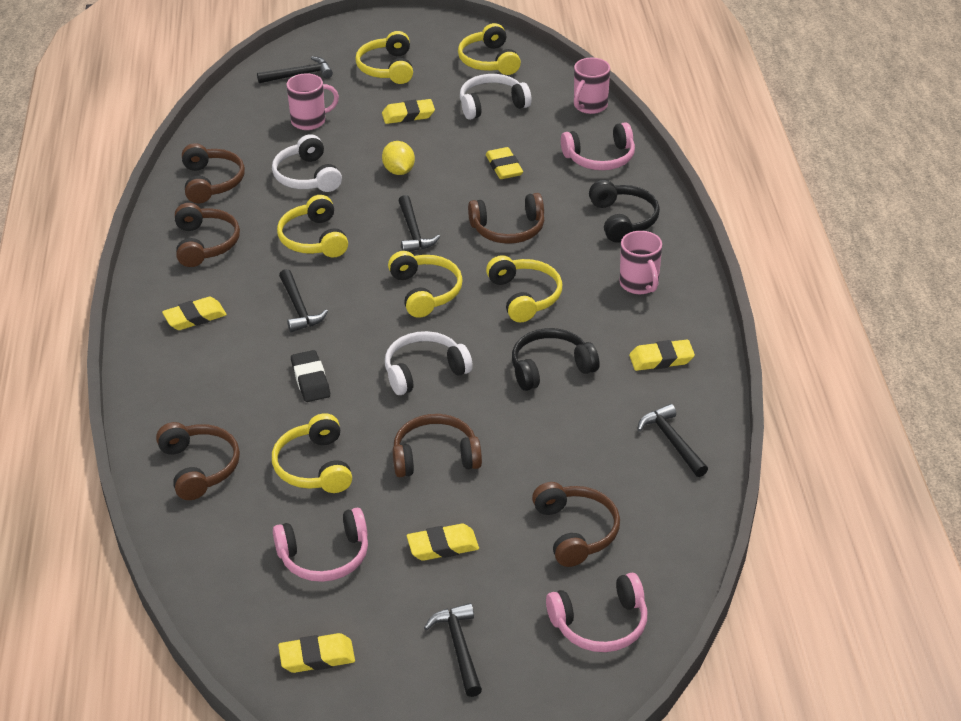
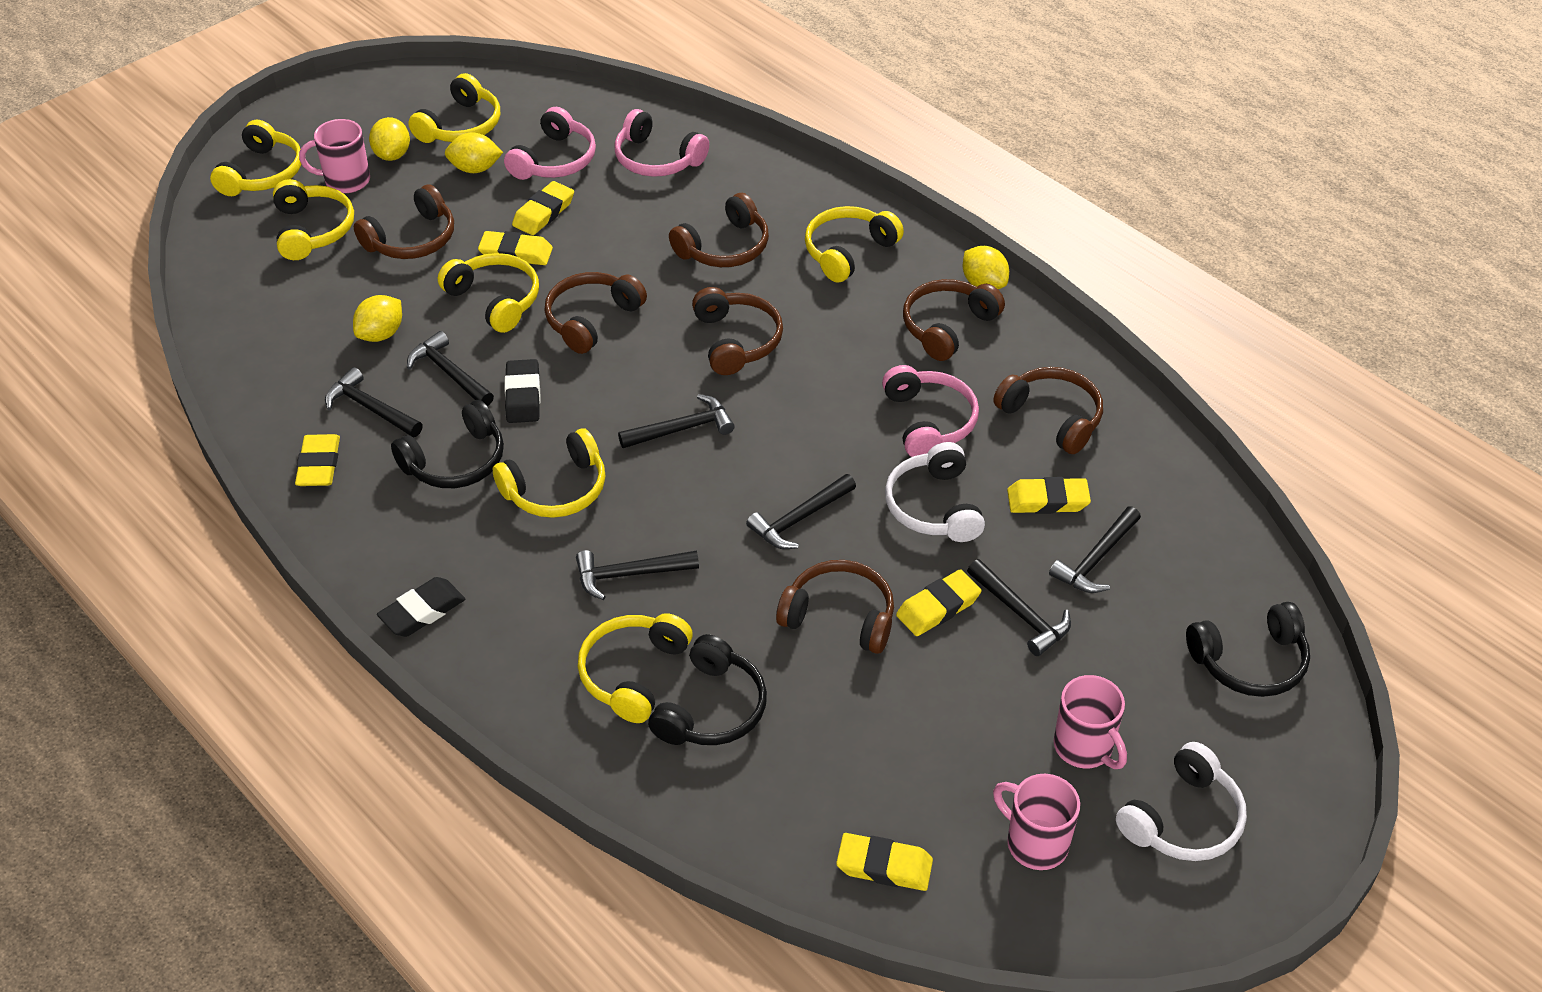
black eraser: 1 -> 2
black hammer: 5 -> 7
black headphones: 2 -> 3
brown headphones: 6 -> 7
white headphones: 3 -> 2
yellow headphones: 6 -> 7
yellow lemon: 1 -> 4

